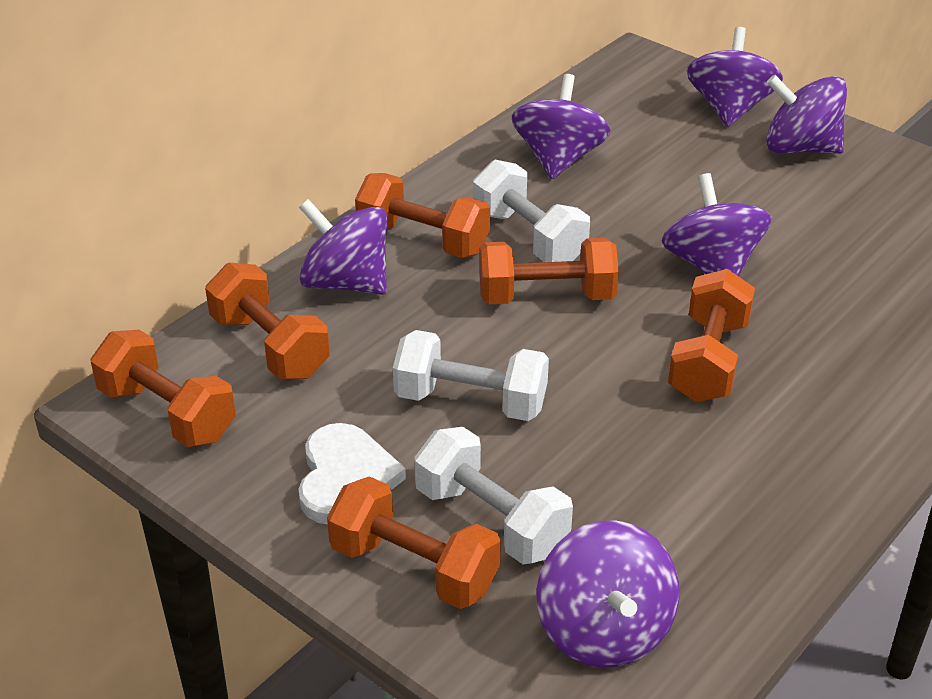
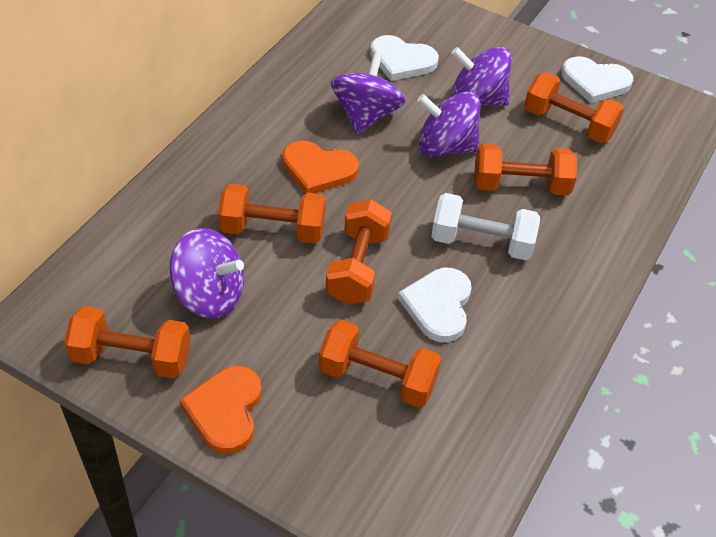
orange heart: 0 -> 2
purple spinning top: 6 -> 4
white dumbbell: 3 -> 1
white heart: 1 -> 3

